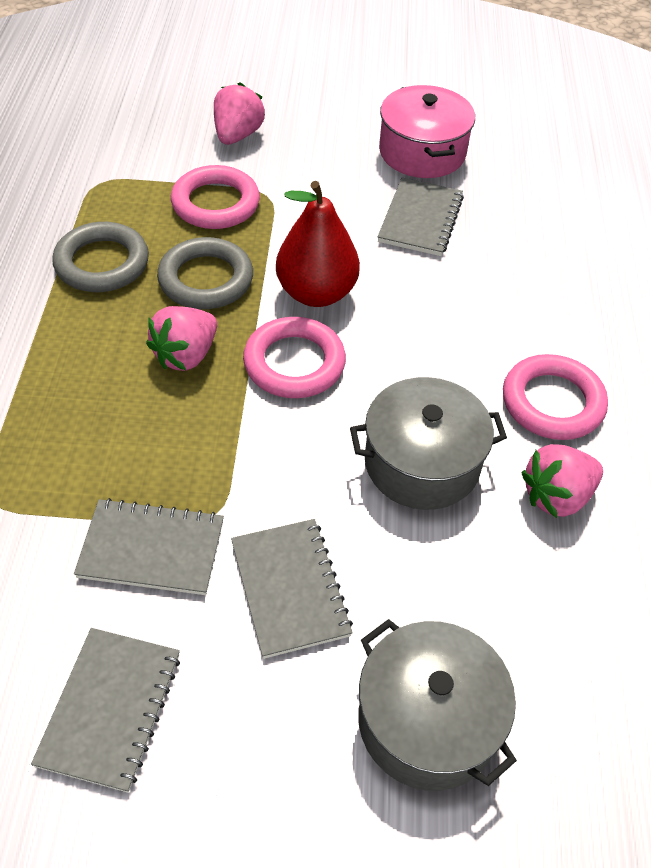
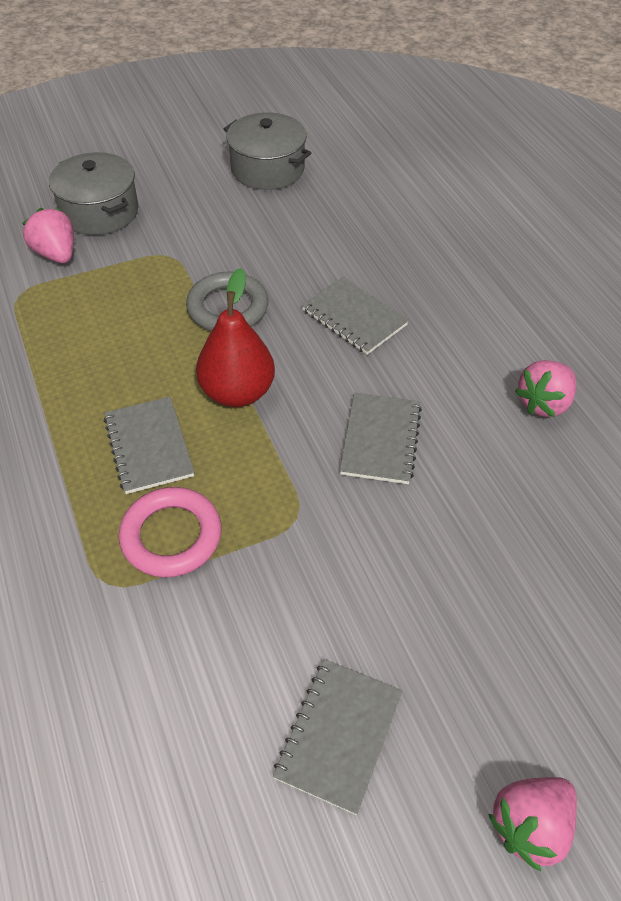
grey ring: 2 -> 1
pink pot: 1 -> 0
pink ring: 3 -> 1

